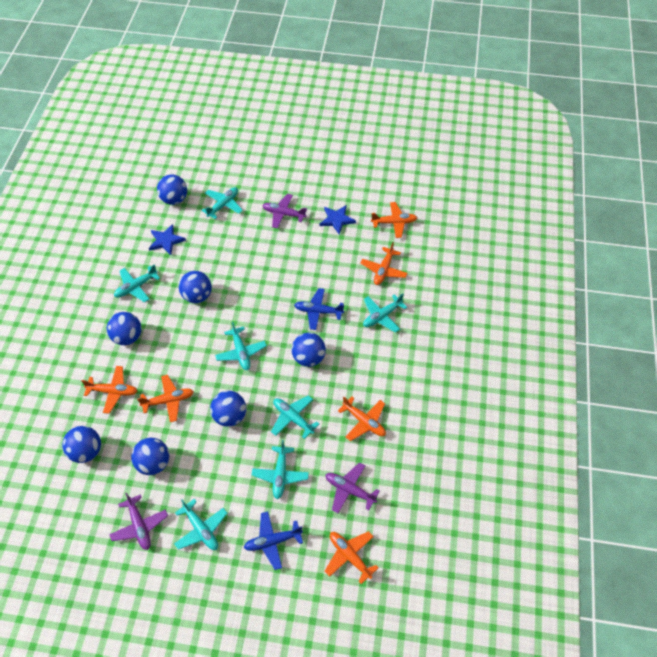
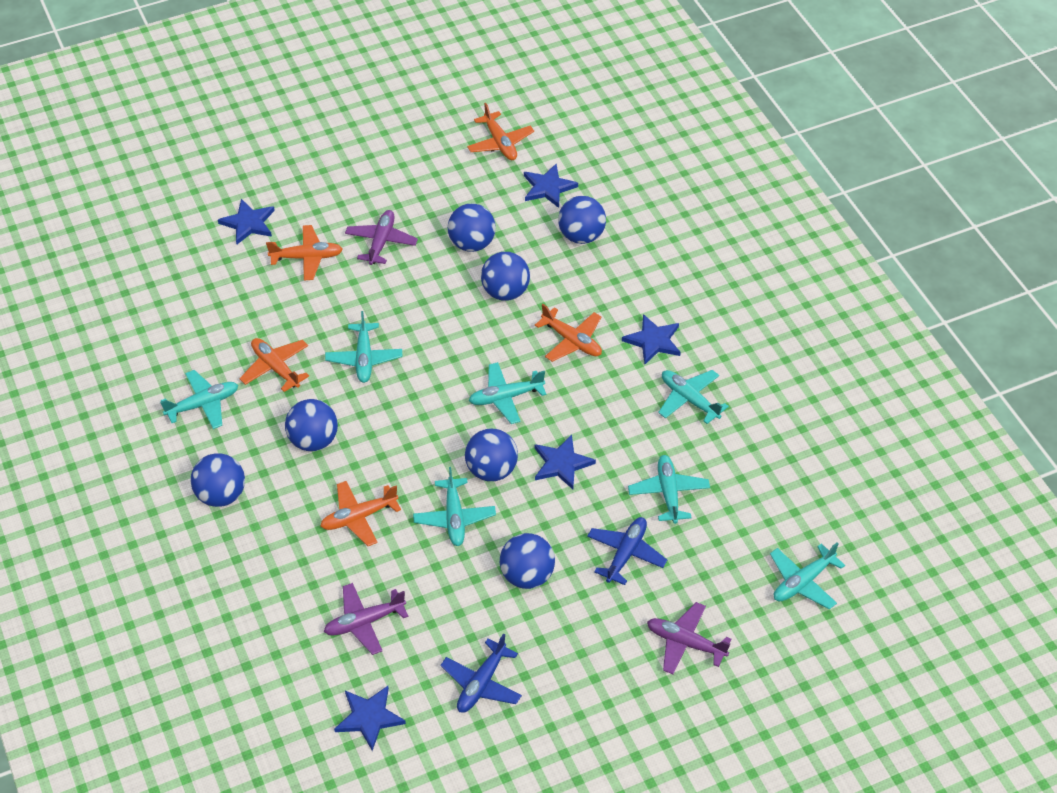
blue star: 2 -> 5
orange plane: 6 -> 5

